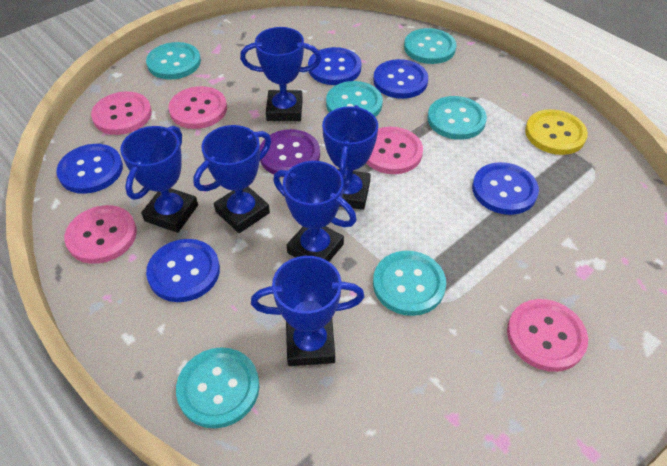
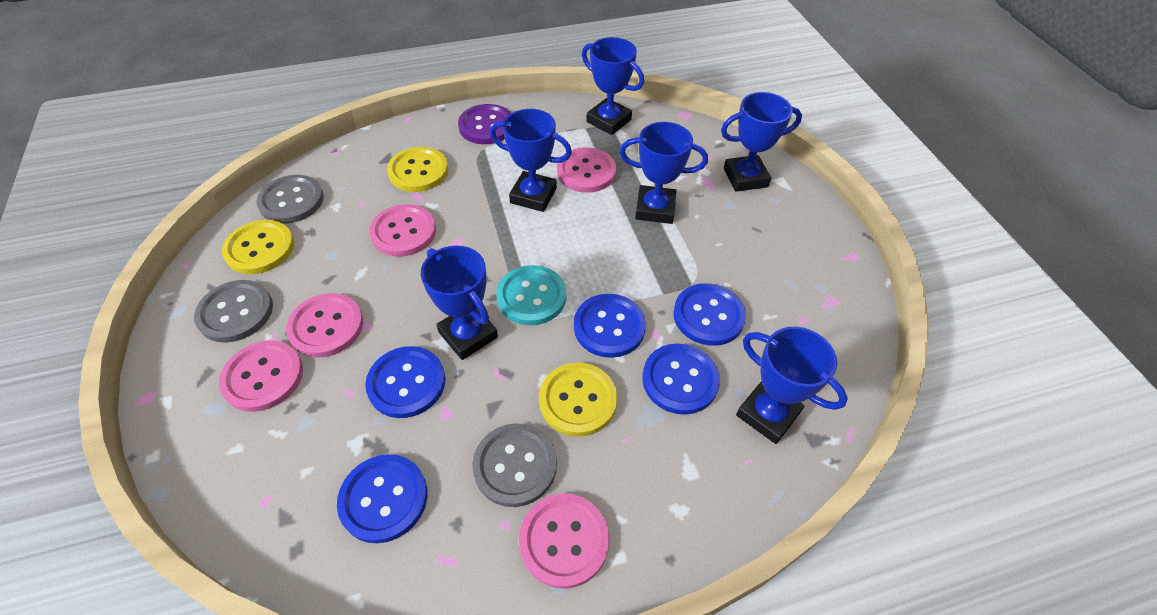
grey button: 0 -> 3
turquoise button: 6 -> 1
yellow button: 1 -> 3

